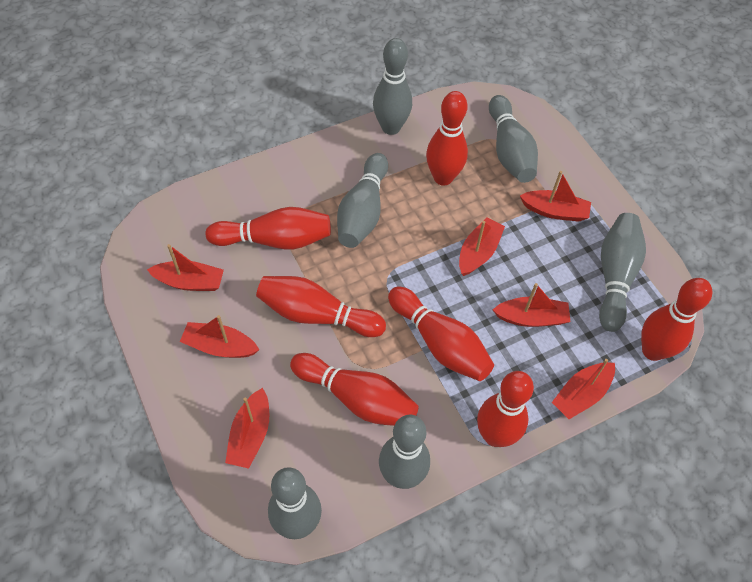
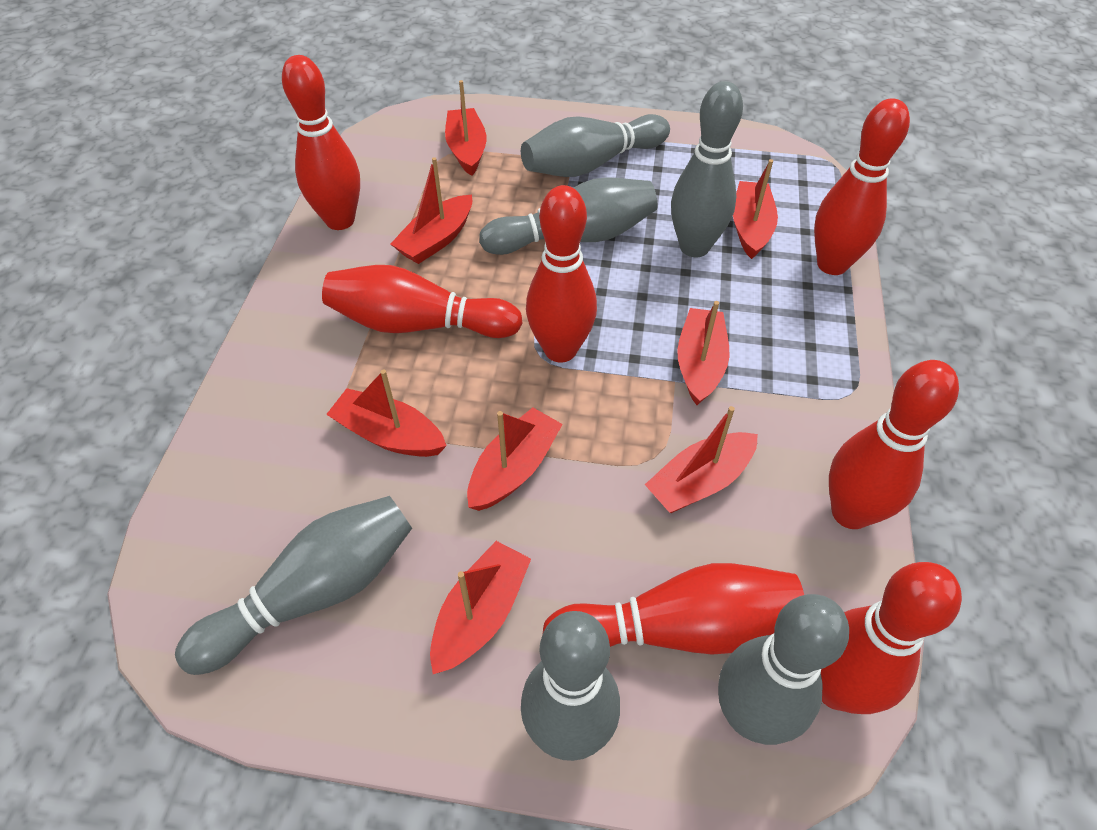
red boat: 7 -> 8

